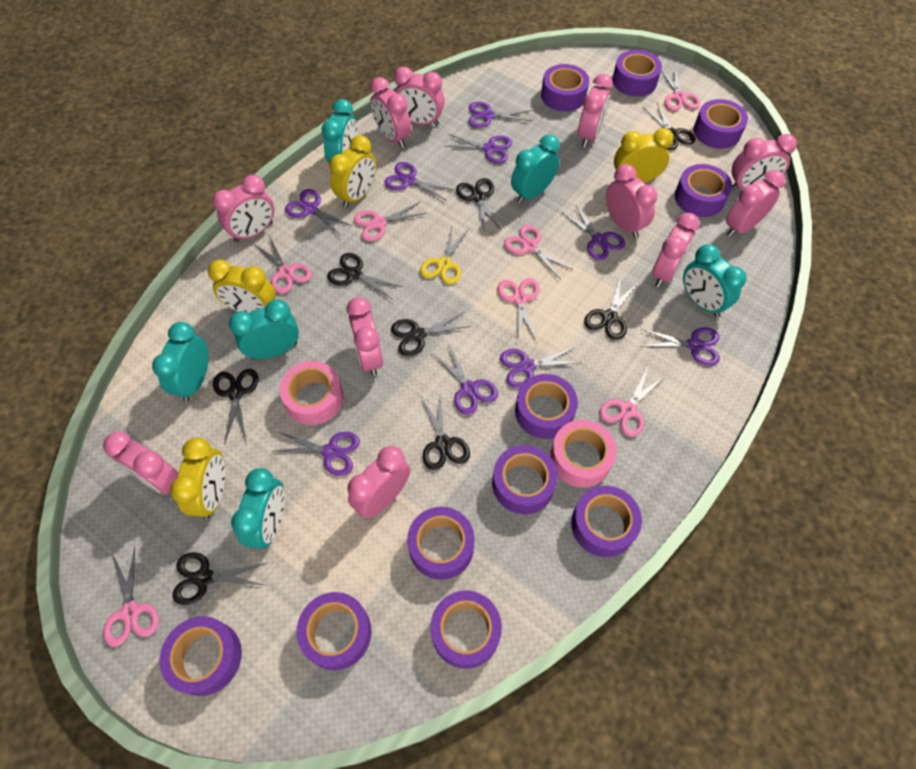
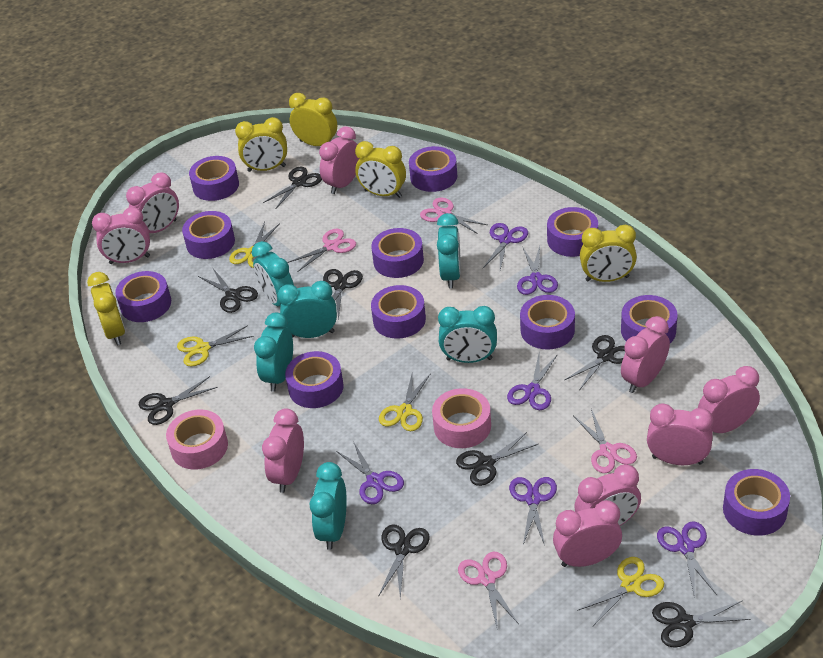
pink clock: 11 -> 9
pink scissors: 7 -> 4
purple scissors: 9 -> 6
yellow clock: 4 -> 5
yellow scissors: 1 -> 4

